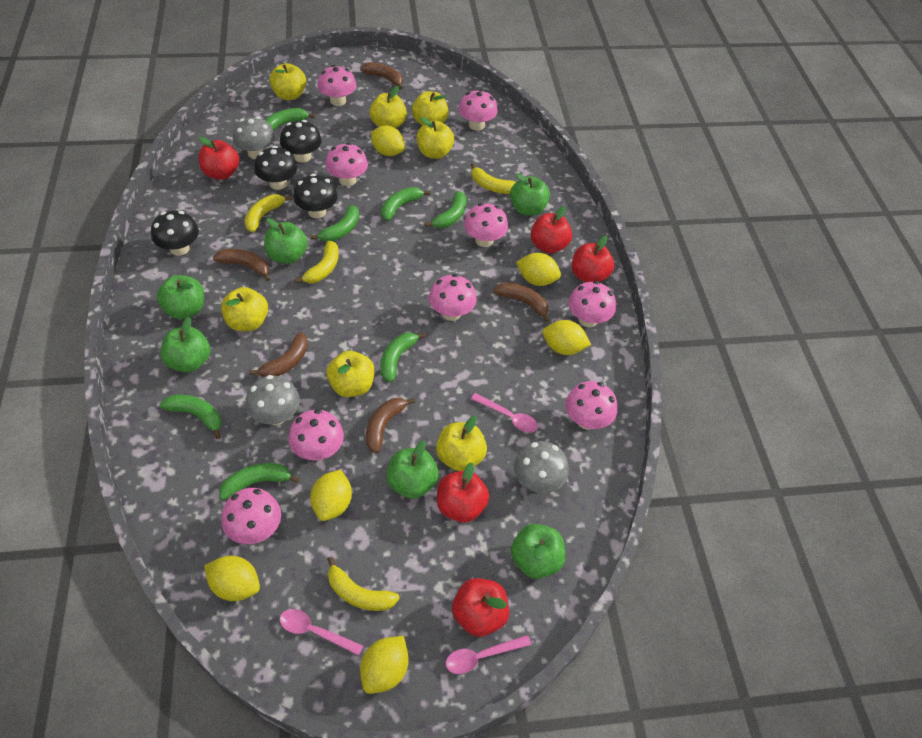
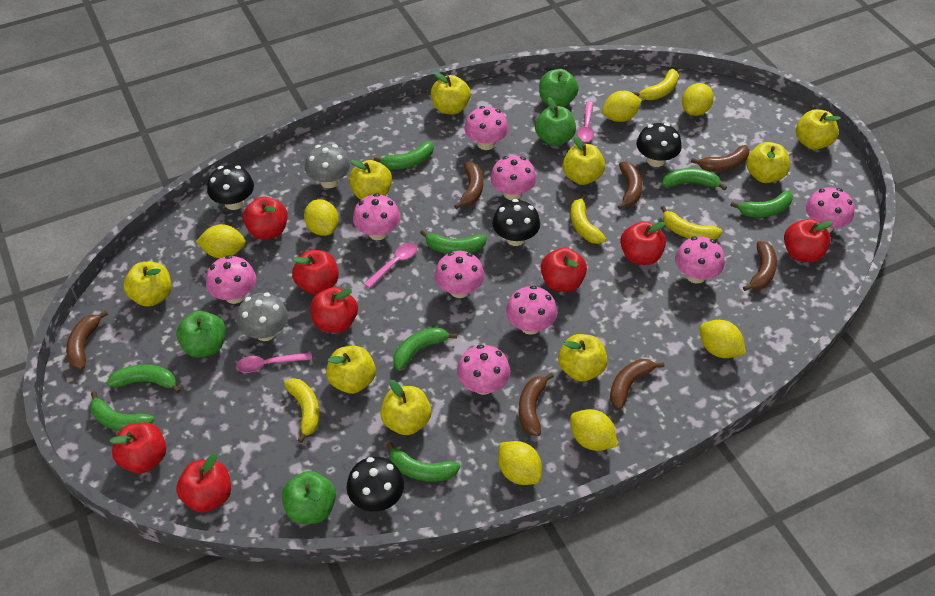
brown banana: 5 -> 7
green apple: 6 -> 4
green banana: 7 -> 8
grey mushroom: 3 -> 2
red apple: 5 -> 8
yellow apple: 7 -> 9
yellow lemon: 6 -> 7

